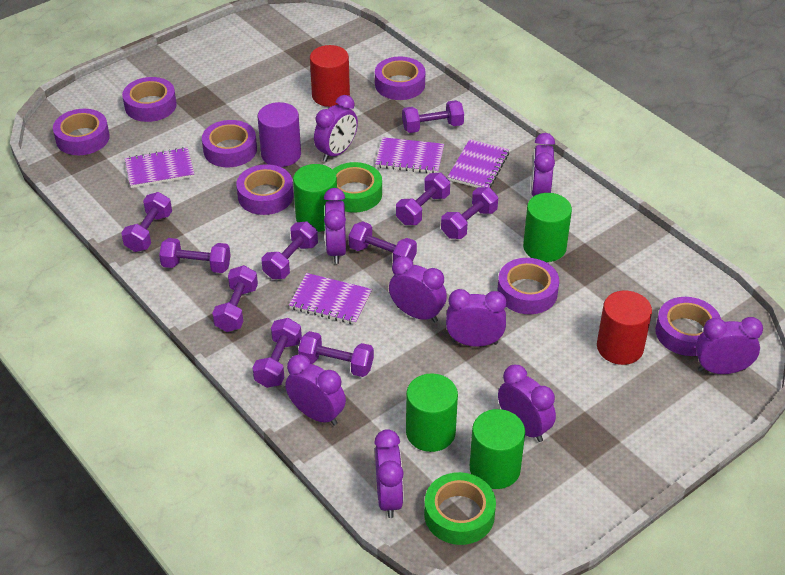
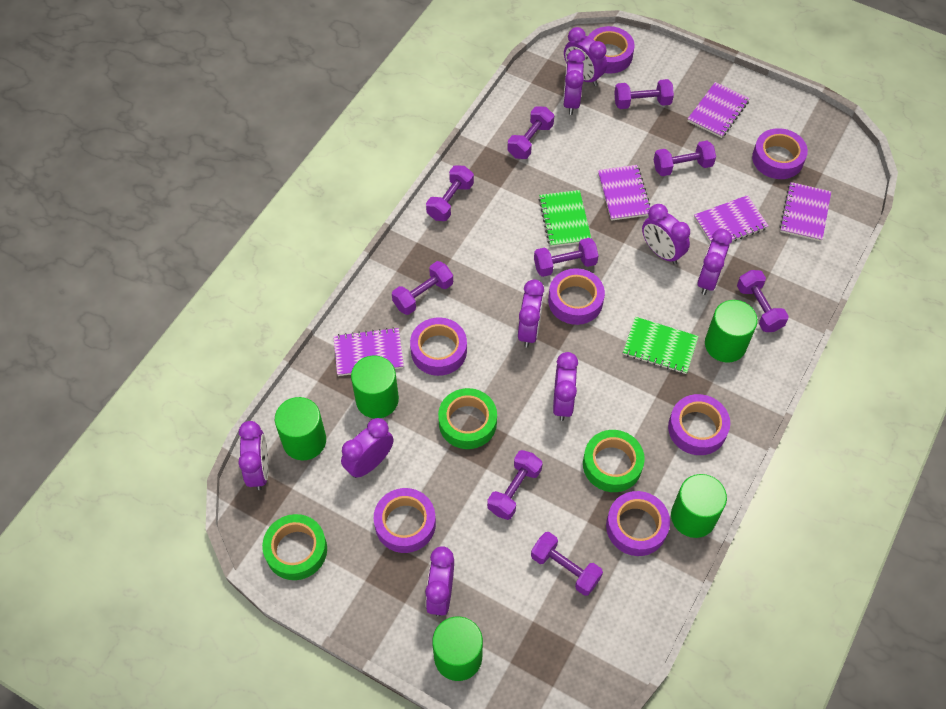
green cylinder: 4 -> 5
green notebook: 0 -> 2
green tape: 2 -> 3
purple cylinder: 1 -> 0
purple dumbbell: 10 -> 9
purple notebook: 4 -> 5
red cylinder: 2 -> 0

